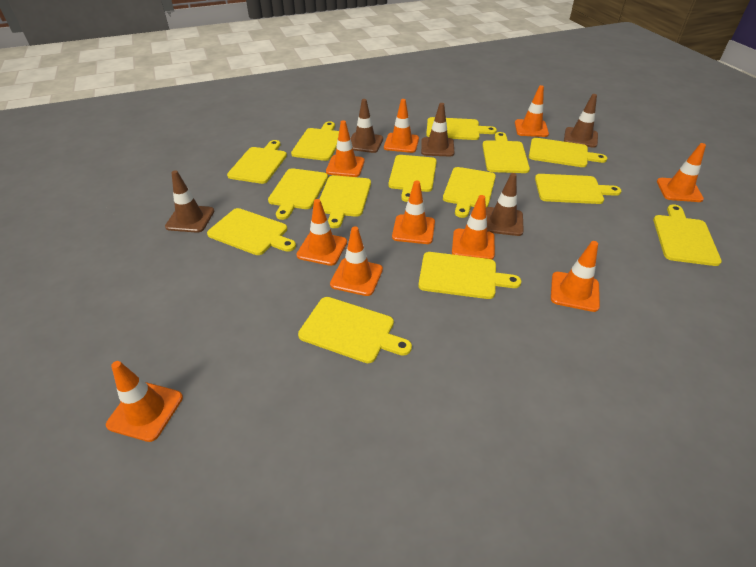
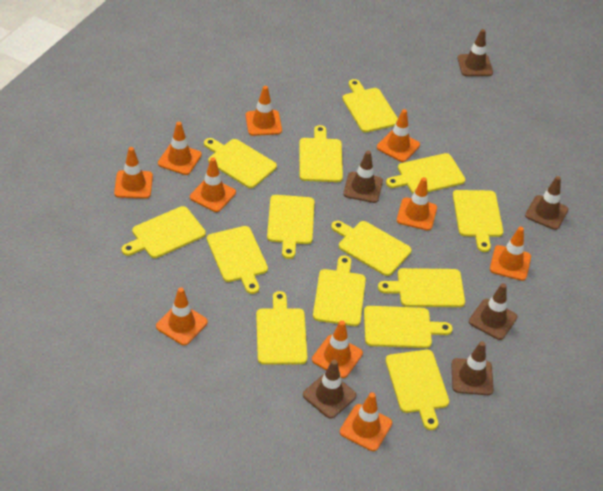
brown traffic cone: 5 -> 6

